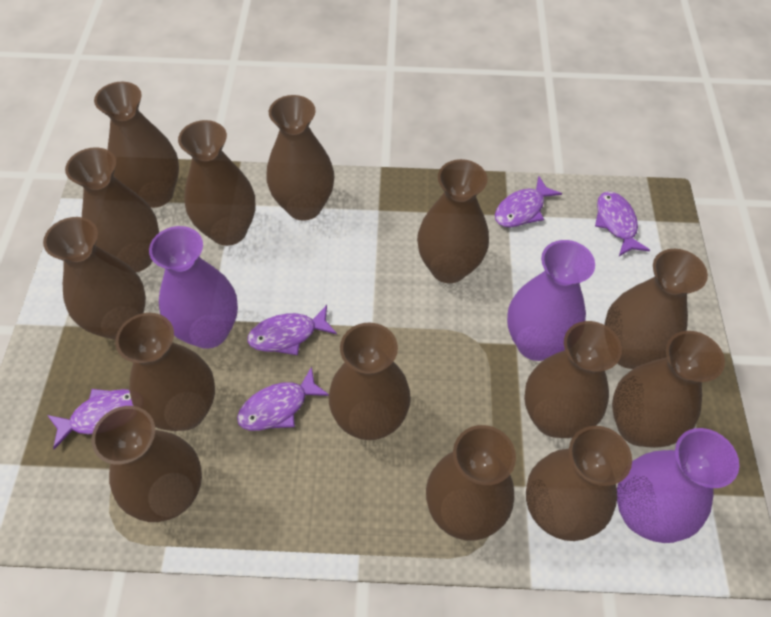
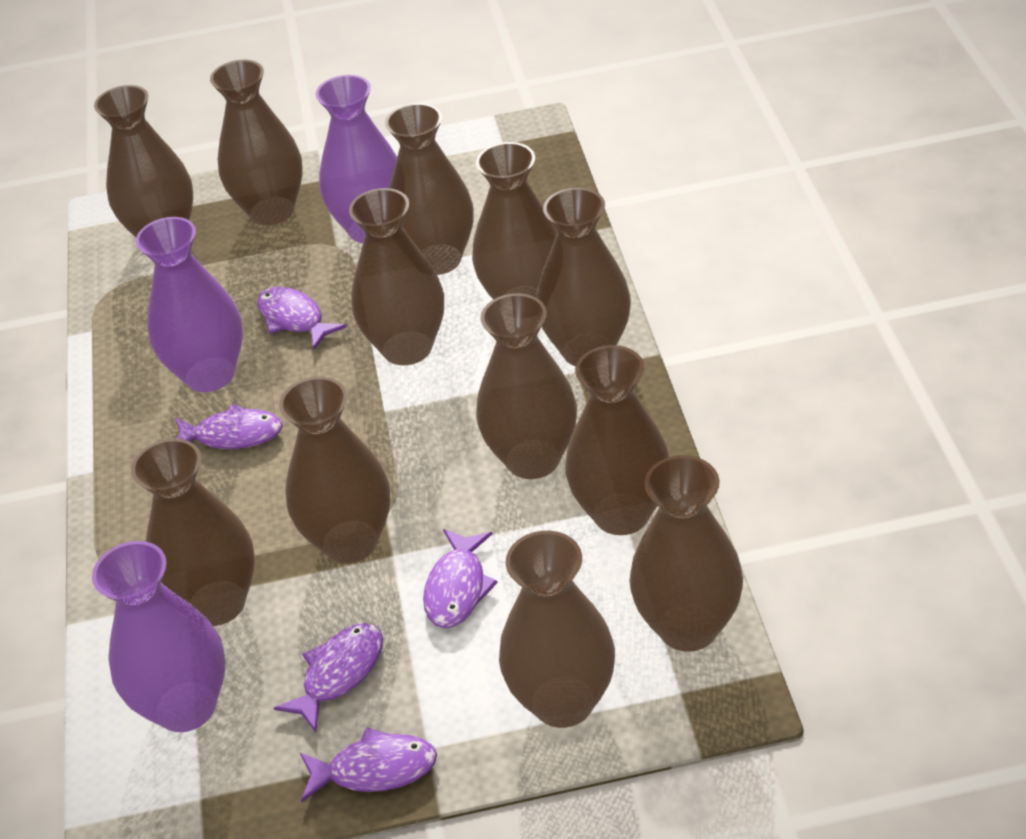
brown vase: 14 -> 12

